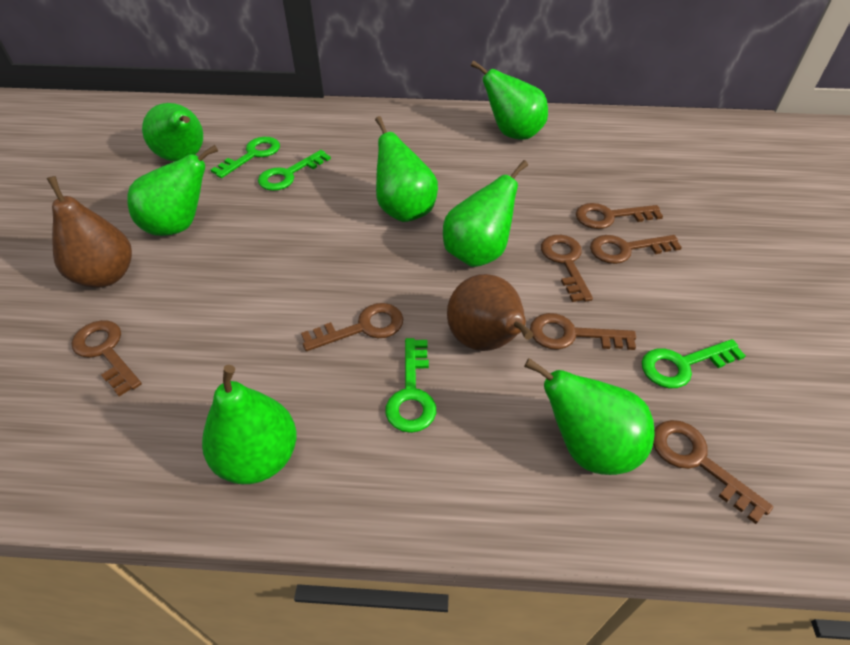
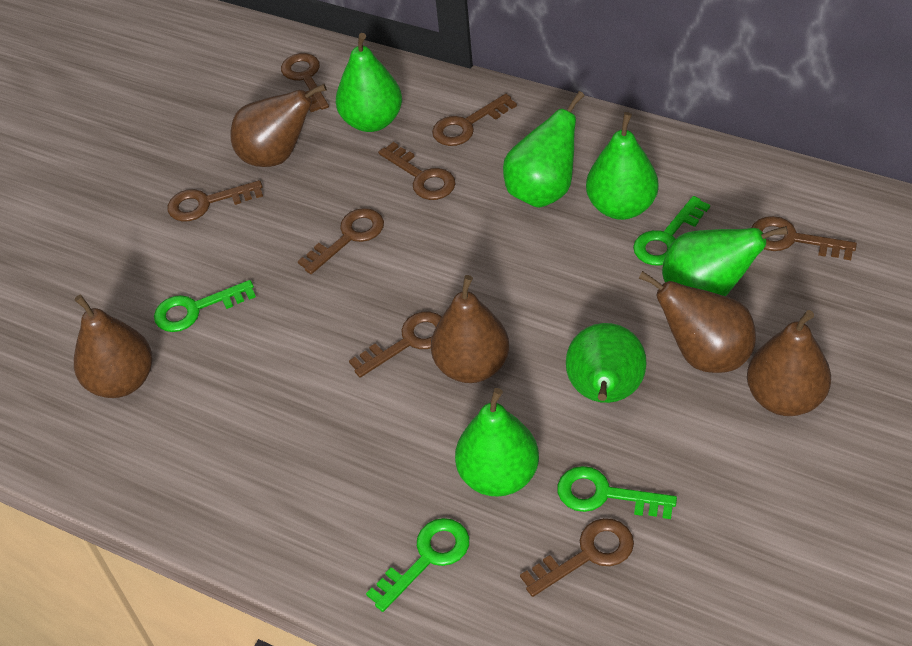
brown key: 7 -> 8
brown pear: 2 -> 5
green pear: 7 -> 6

